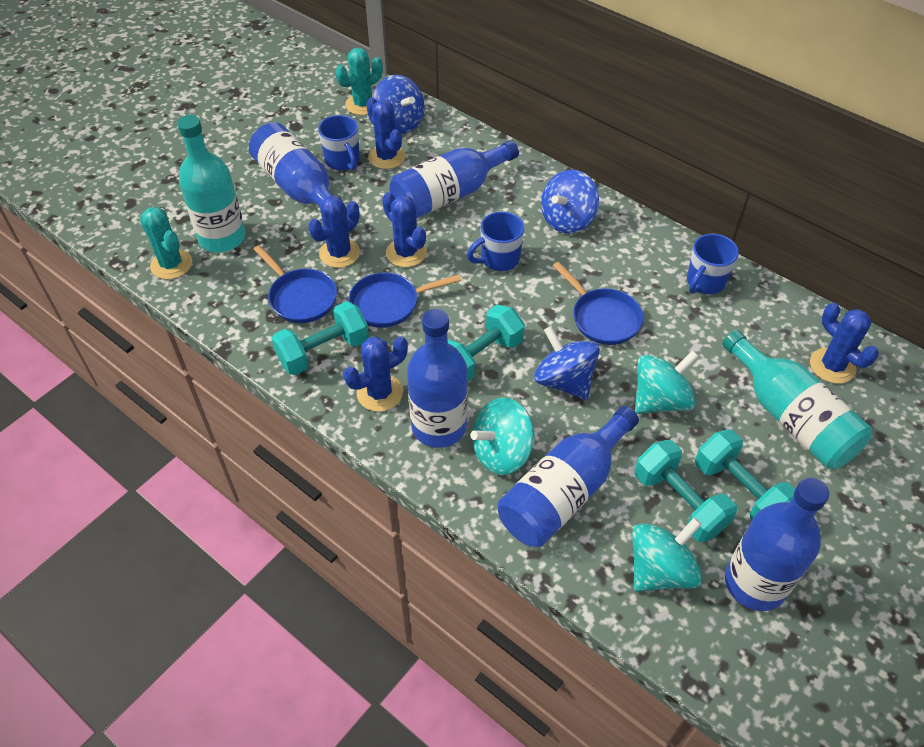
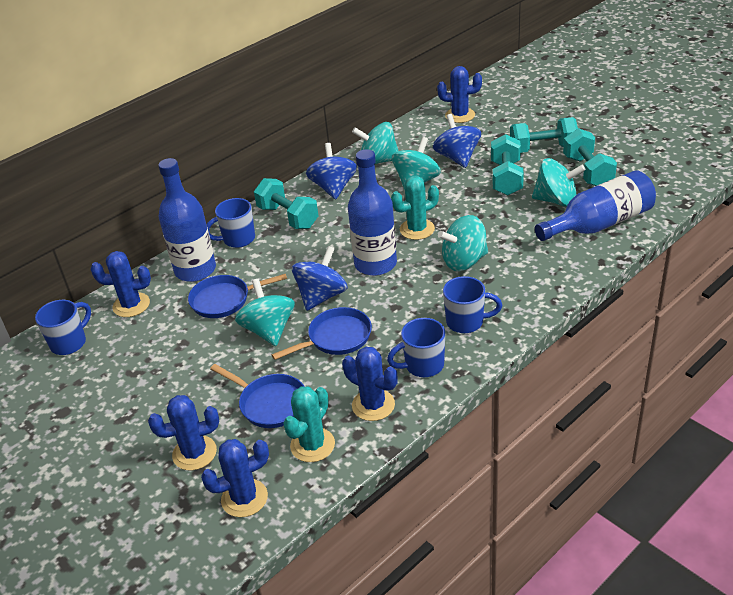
blue bottle: 5 -> 3
blue mug: 3 -> 4
turquoise bottle: 2 -> 0
turquoise spinning top: 3 -> 5

